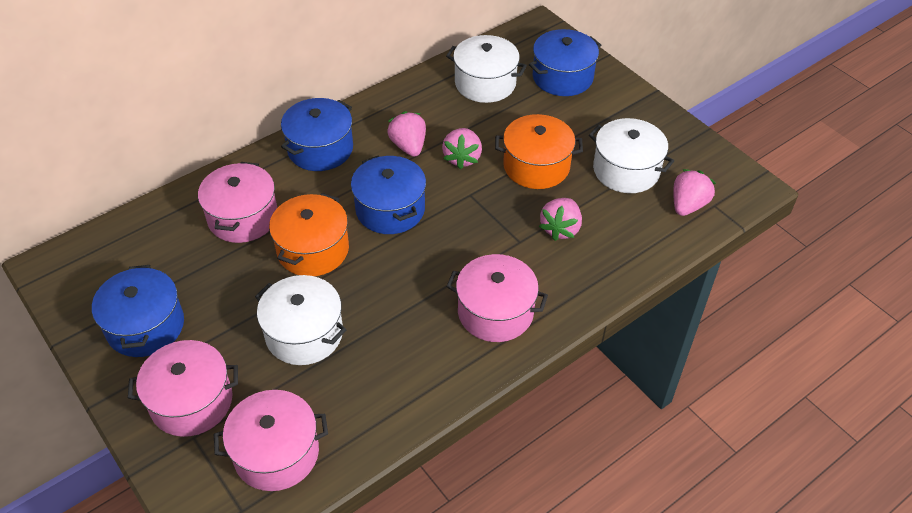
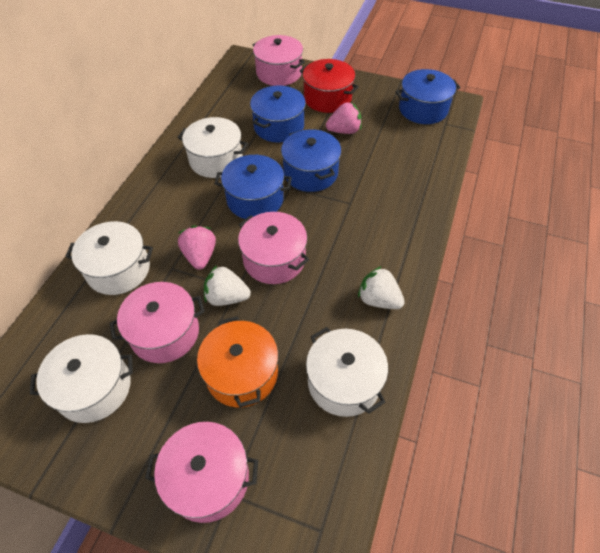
orange pot: 2 -> 1
pink strawberry: 4 -> 2
red pot: 0 -> 1
white pot: 3 -> 4
white strawberry: 0 -> 2

